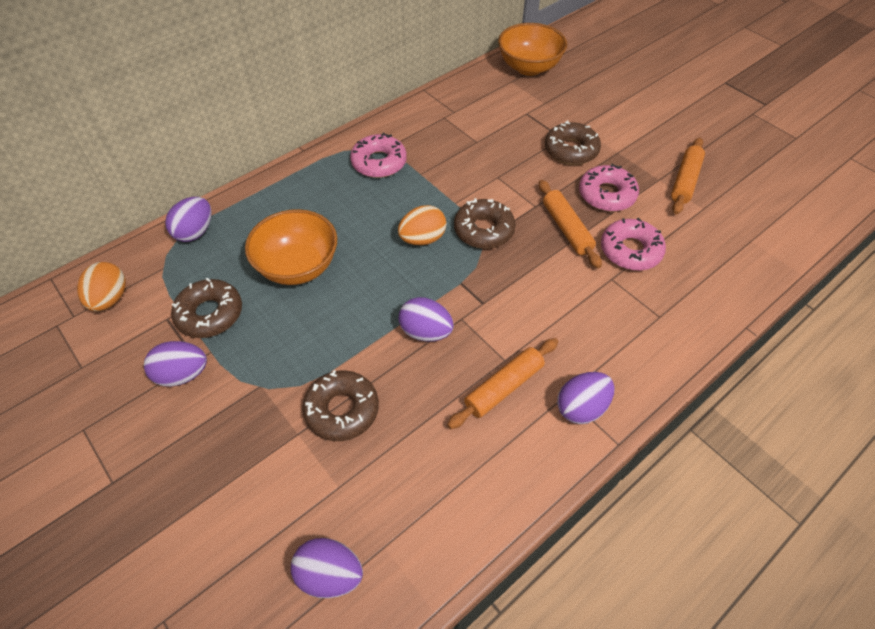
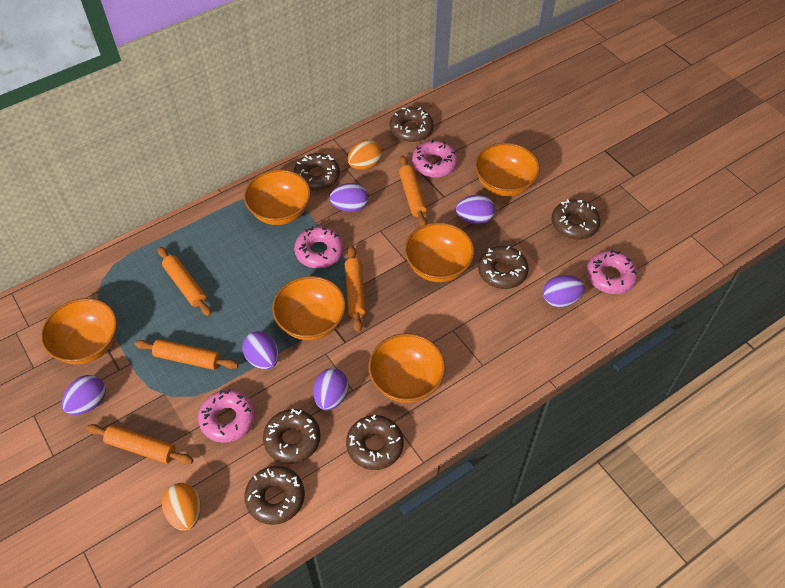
brown donut: 4 -> 7
orange bowl: 2 -> 6
orange rolling pin: 3 -> 5
pink donut: 3 -> 4
purple egg: 5 -> 6

